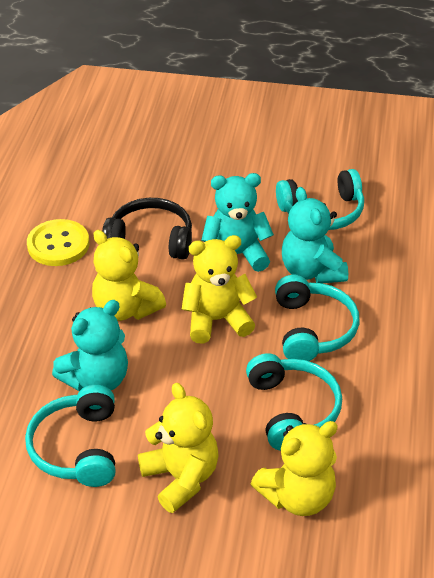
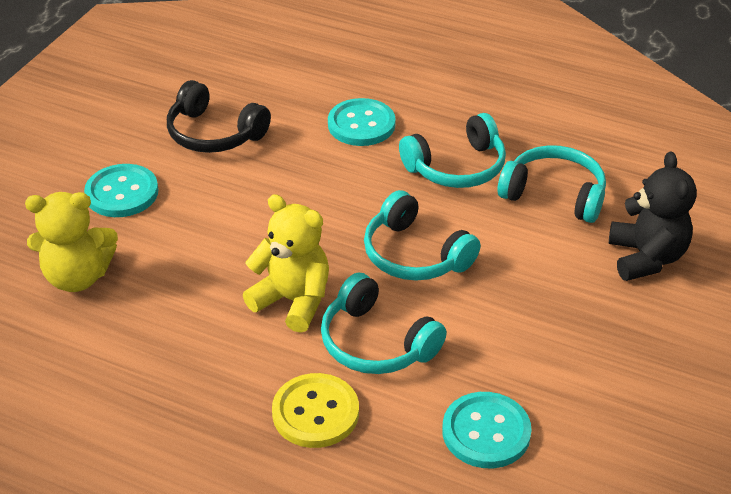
black teddy bear: 0 -> 1
turquoise button: 0 -> 3
turquoise teddy bear: 3 -> 0
yellow teddy bear: 4 -> 2

